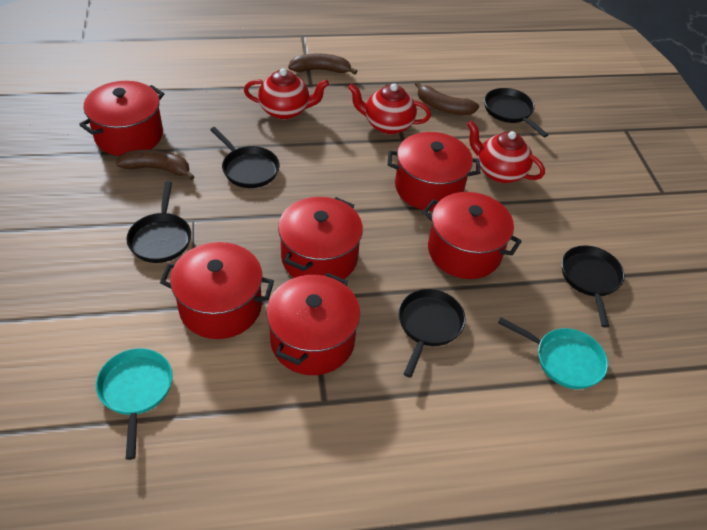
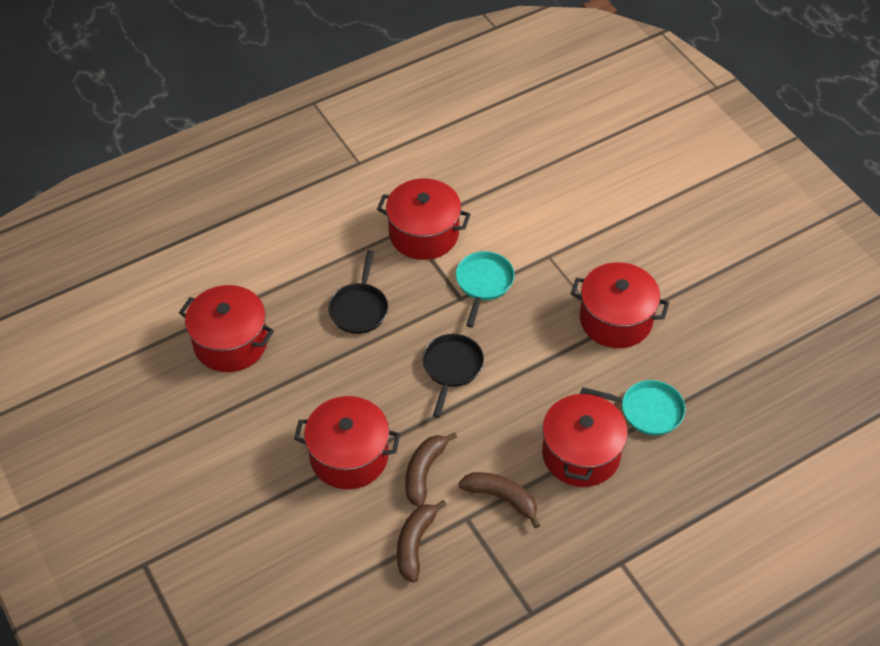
black pan: 5 -> 2
red pot: 6 -> 5
red teapot: 3 -> 0

